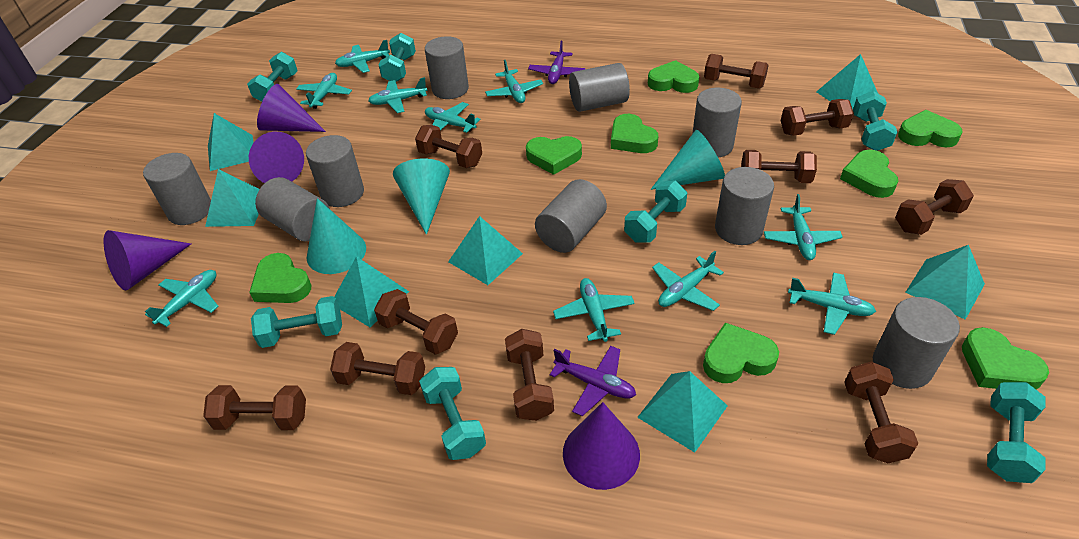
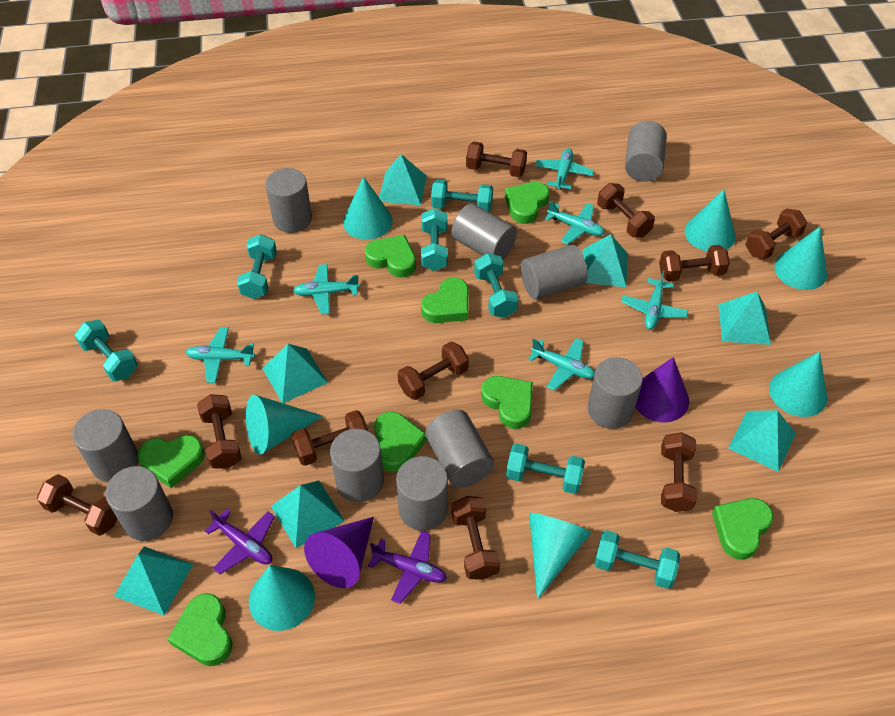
grey cylinder: 9 -> 10
purple cone: 4 -> 2
turquoise cone: 3 -> 7
turquoise plane: 10 -> 6

